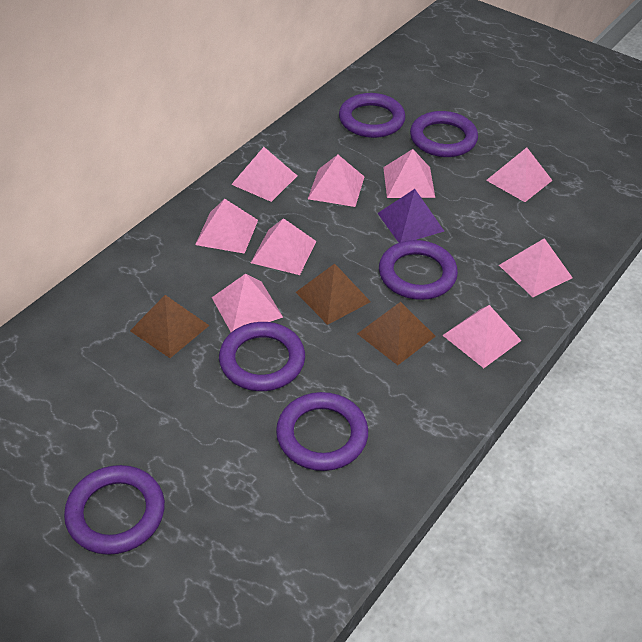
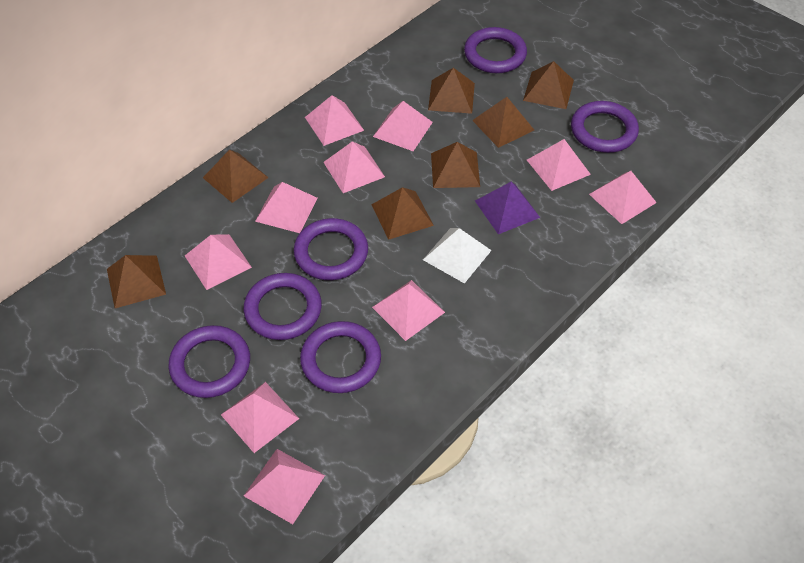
brown pyramid: 3 -> 7
pink pyramid: 9 -> 10
white pyramid: 0 -> 1

